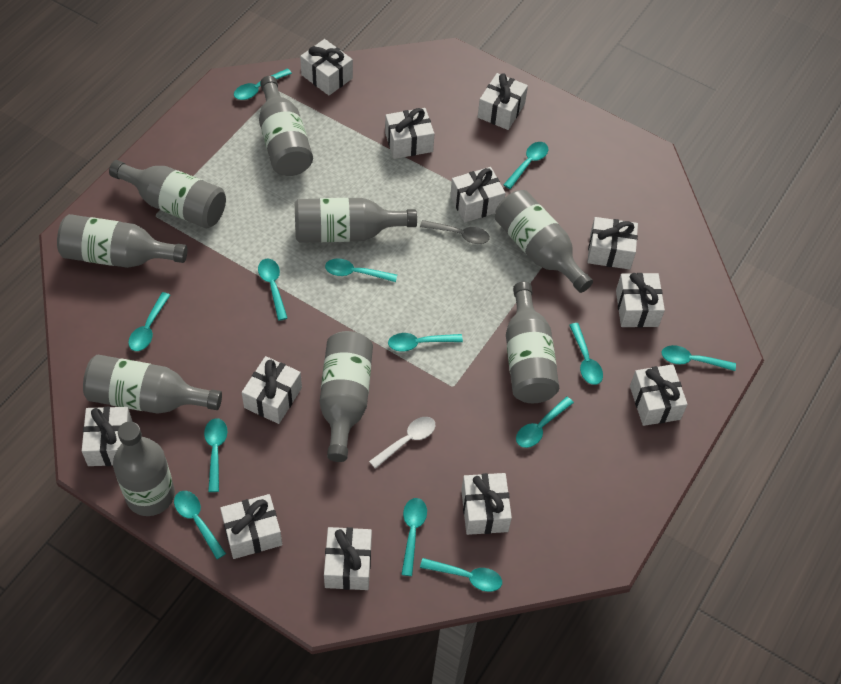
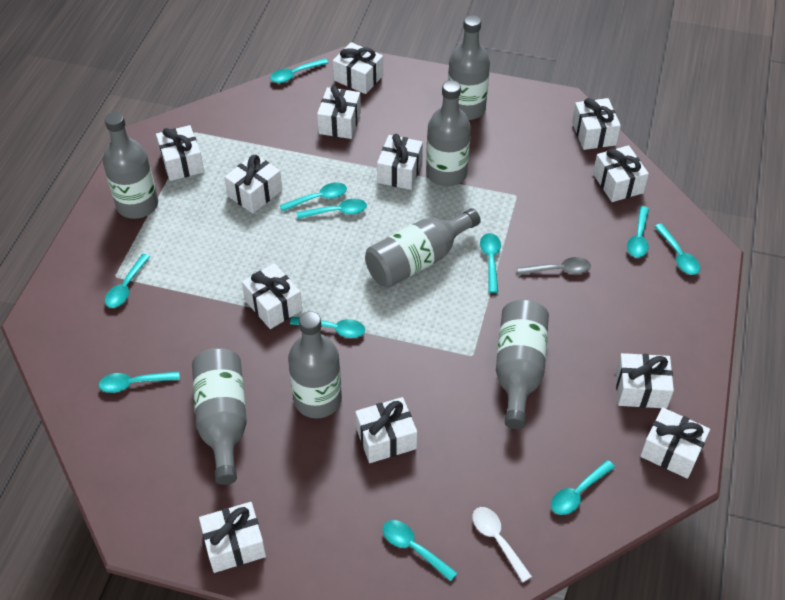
grey bottle: 9 -> 7
turquoise spoon: 13 -> 11

